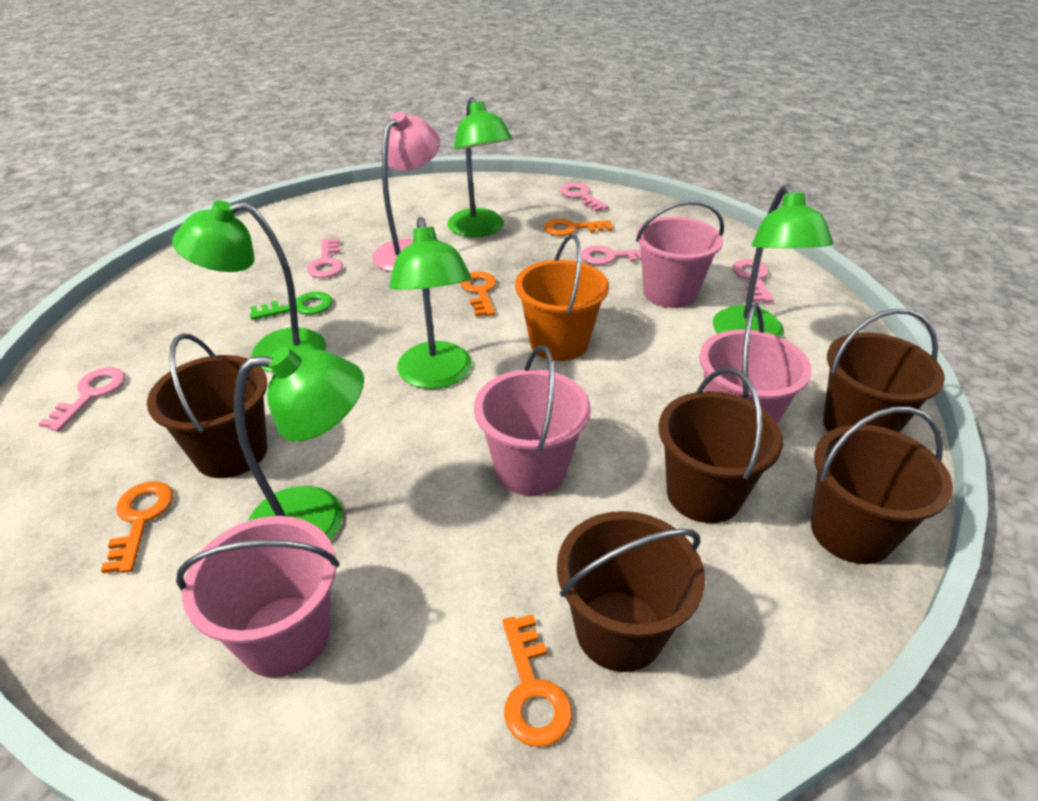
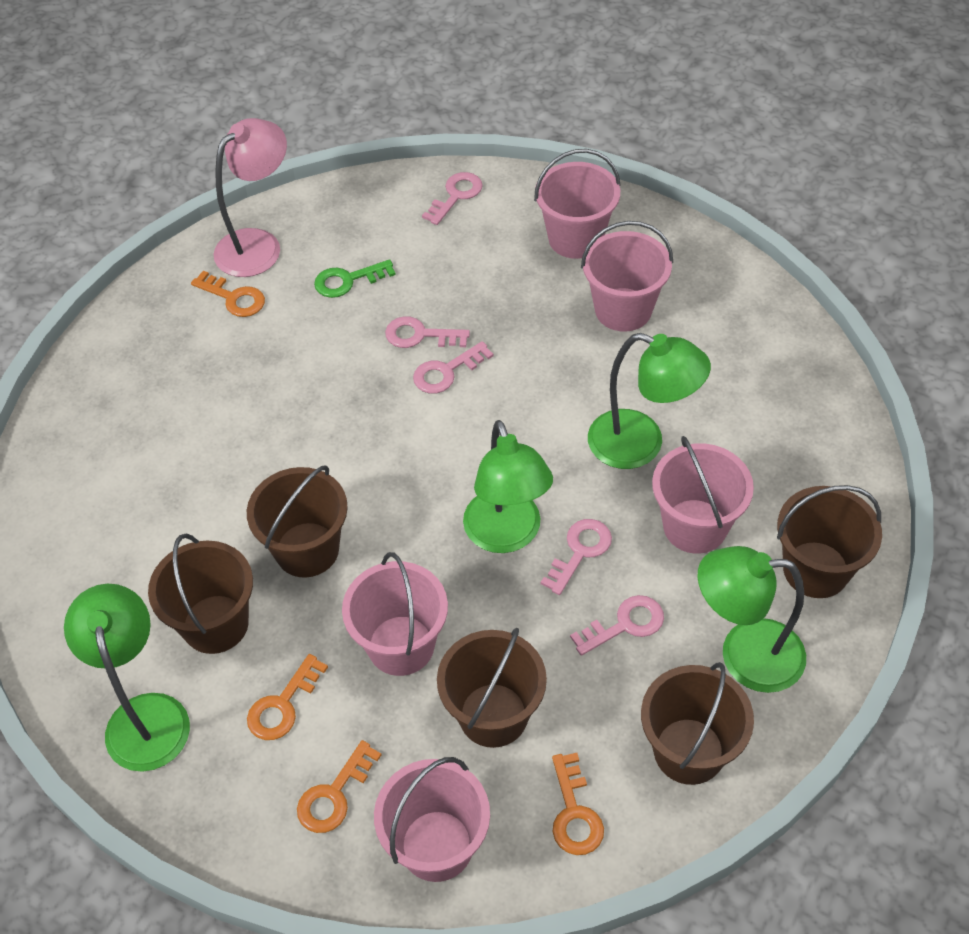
green lamp: 5 -> 4
orange bucket: 1 -> 0
pink bucket: 4 -> 5

